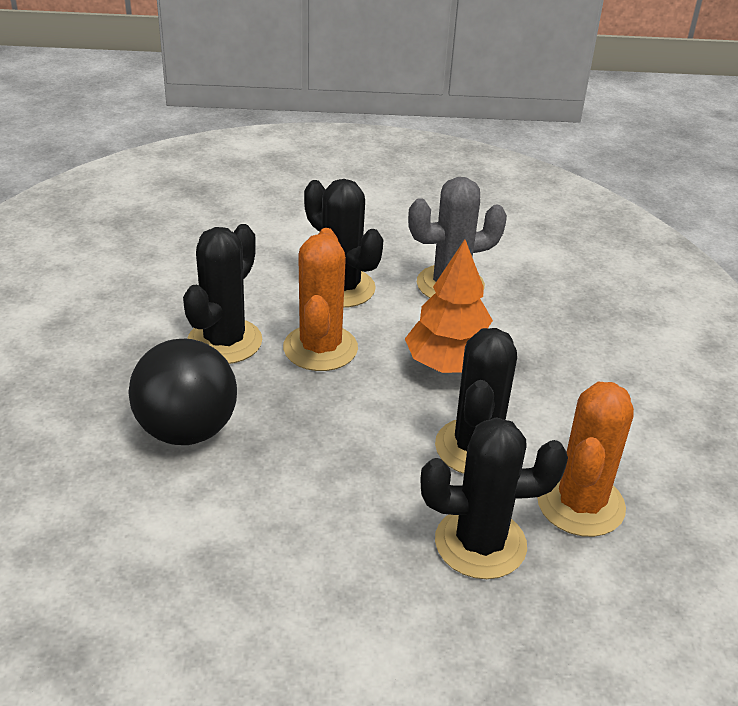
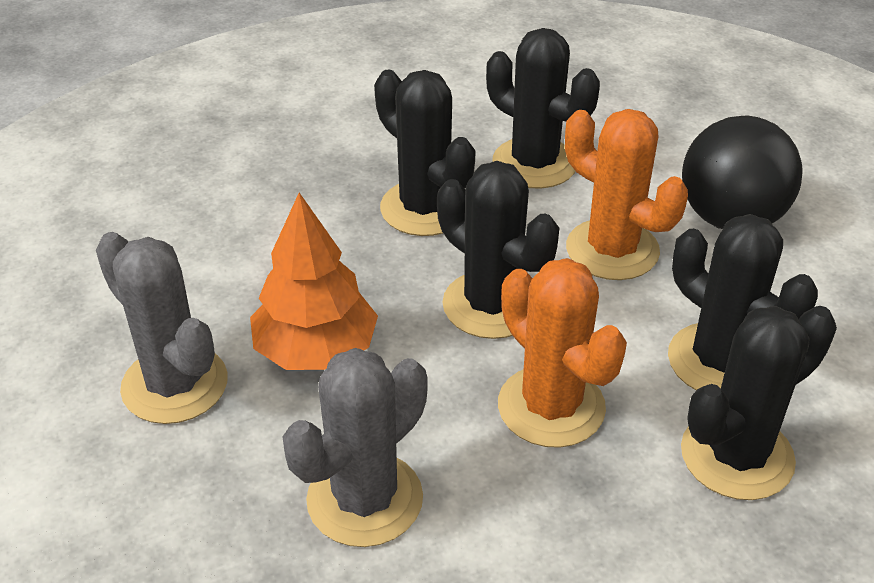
black cactus: 4 -> 5
grey cactus: 1 -> 2

